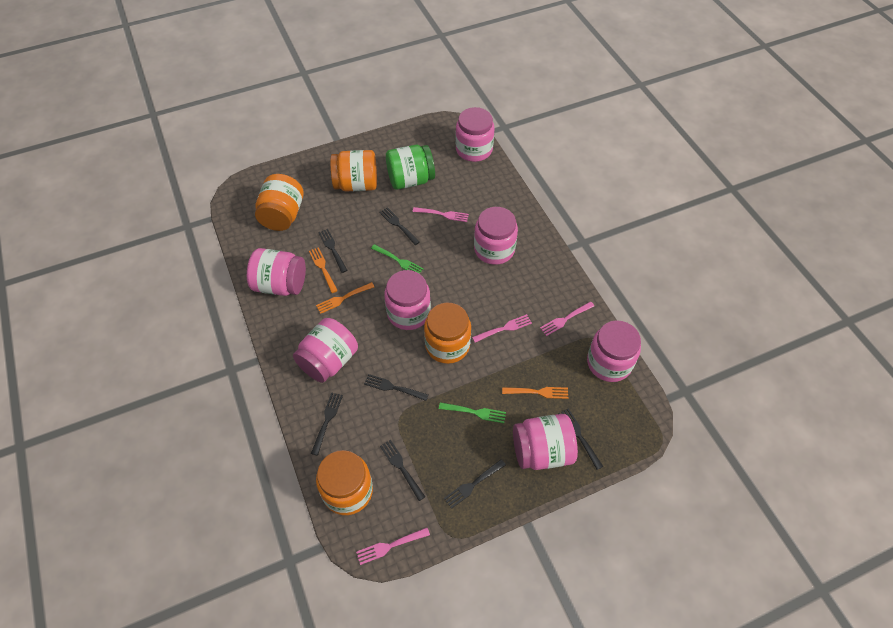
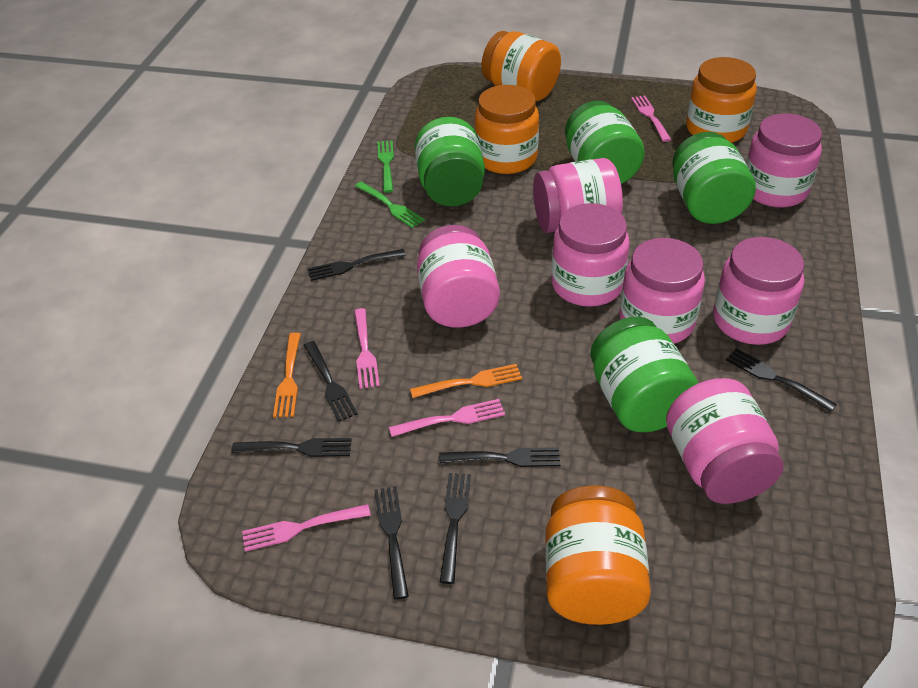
green jar: 1 -> 4
orange fork: 3 -> 2

